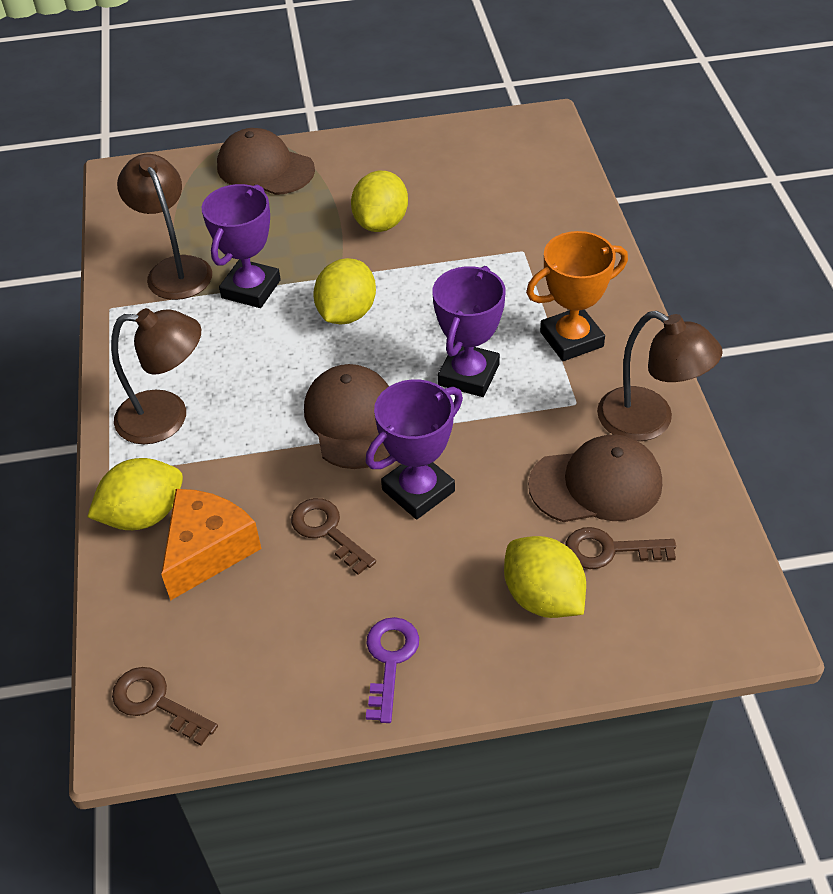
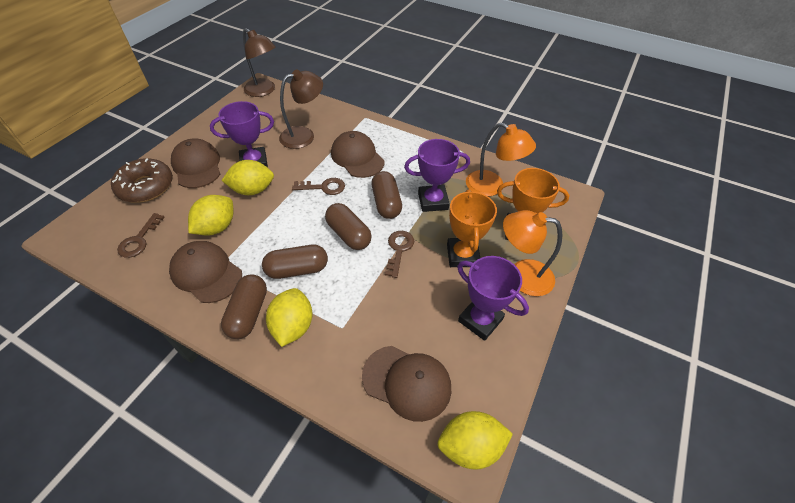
brown cap: 3 -> 4
brown capsule: 0 -> 4
brown donut: 0 -> 1
brown lamp: 3 -> 2
orange cheese: 1 -> 0
orange lamp: 0 -> 2
orange trophy: 1 -> 2
purple key: 1 -> 0

